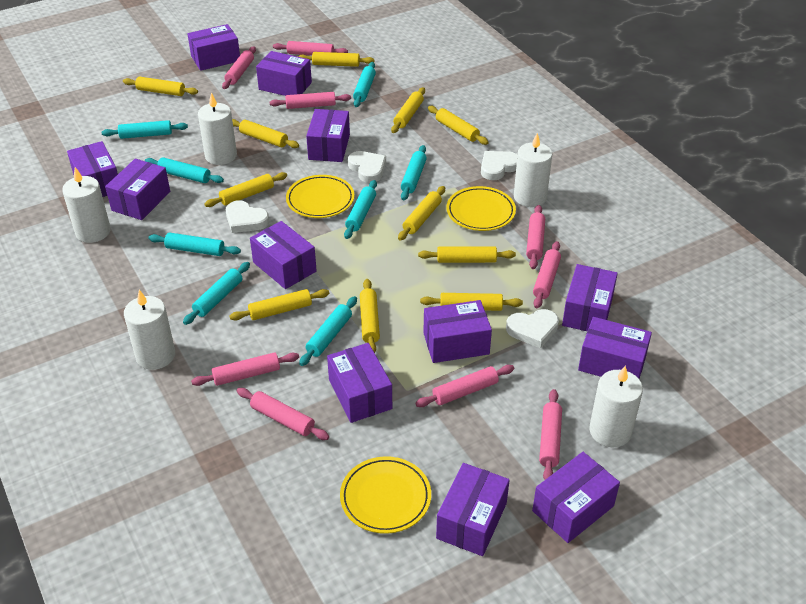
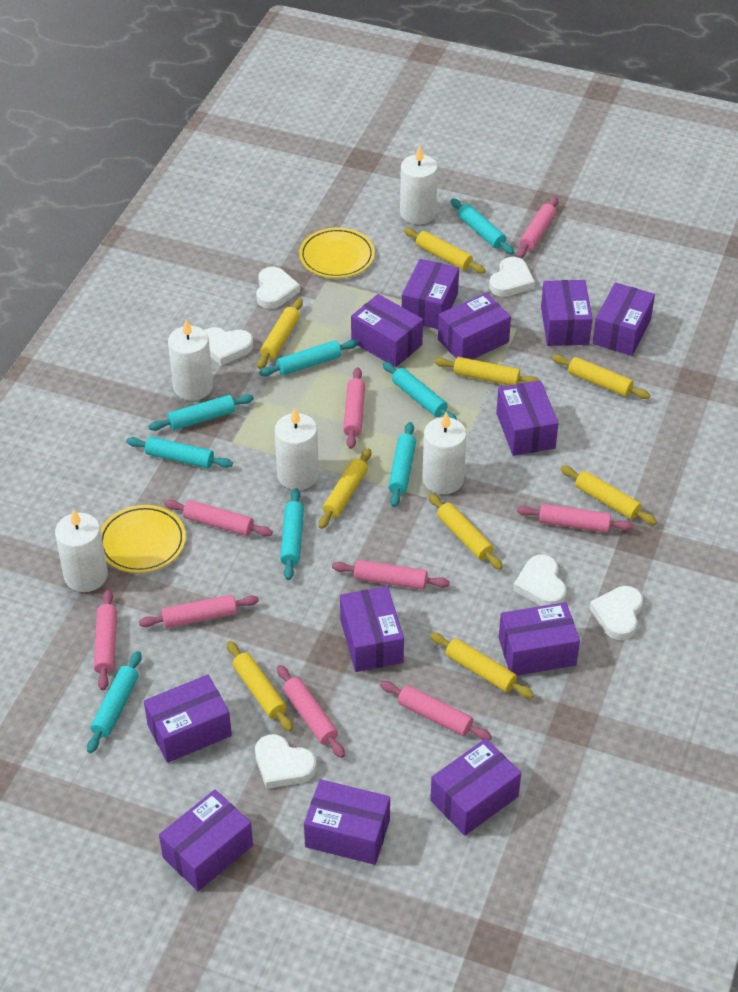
white heart: 4 -> 6
yellow plate: 3 -> 2
yellow rolling pin: 11 -> 9

